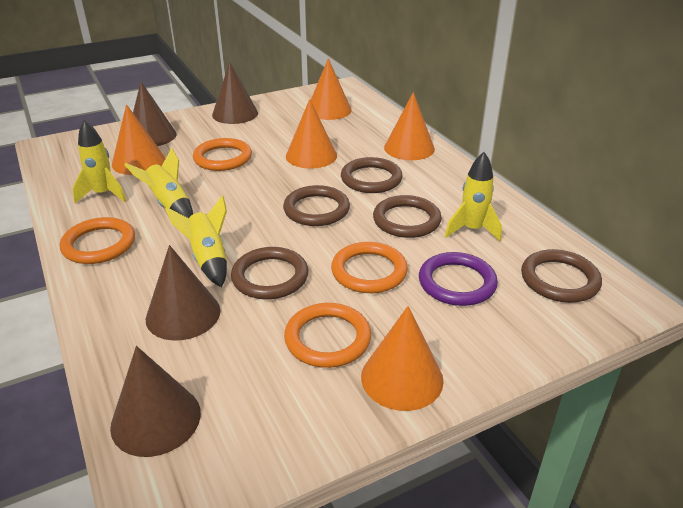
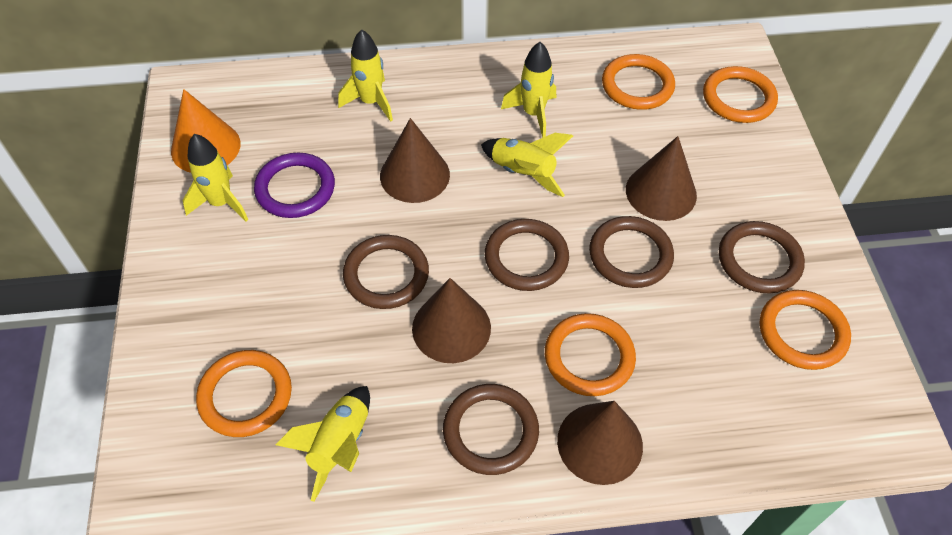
orange cone: 5 -> 1
orange ring: 4 -> 5
yellow rocket: 4 -> 5

